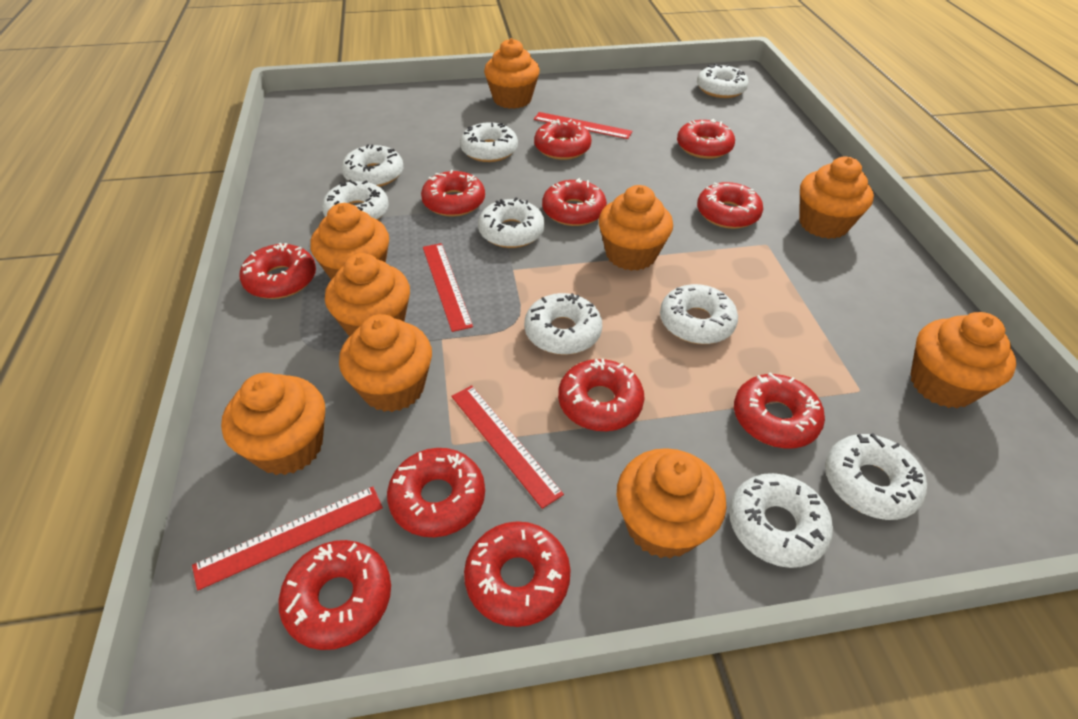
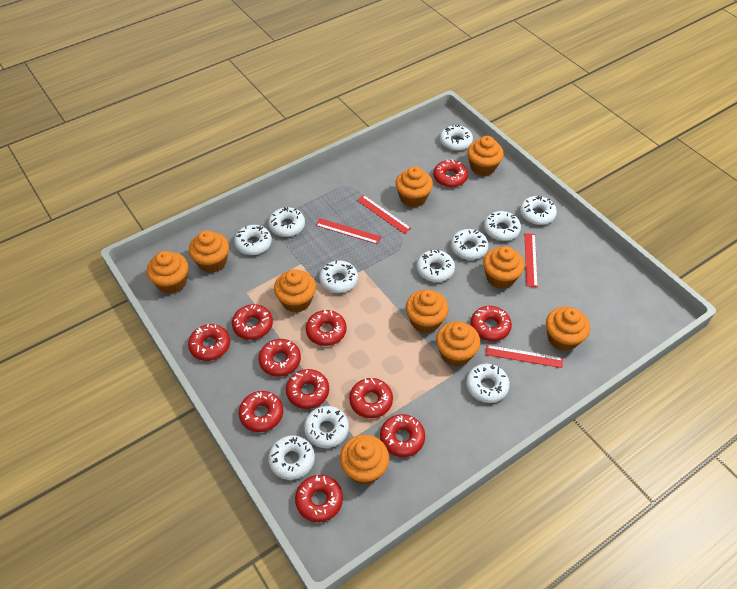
orange cupcake: 9 -> 10
white donut: 9 -> 11

